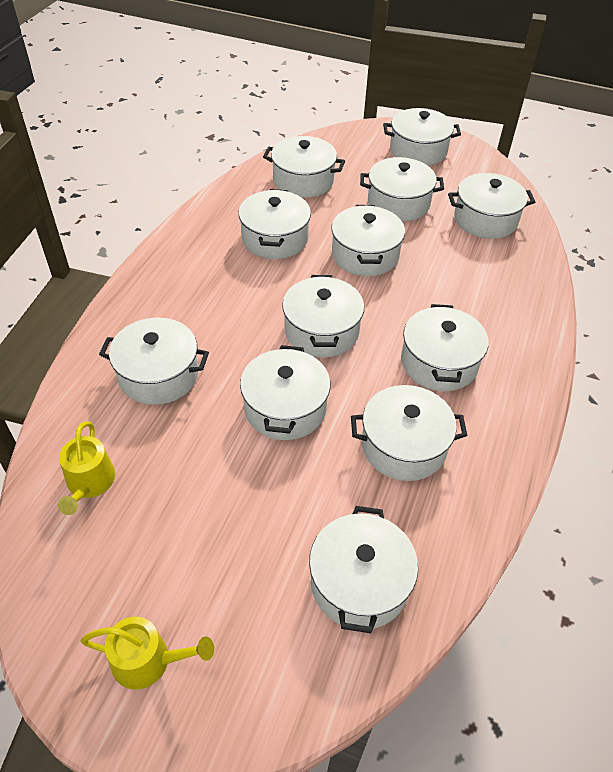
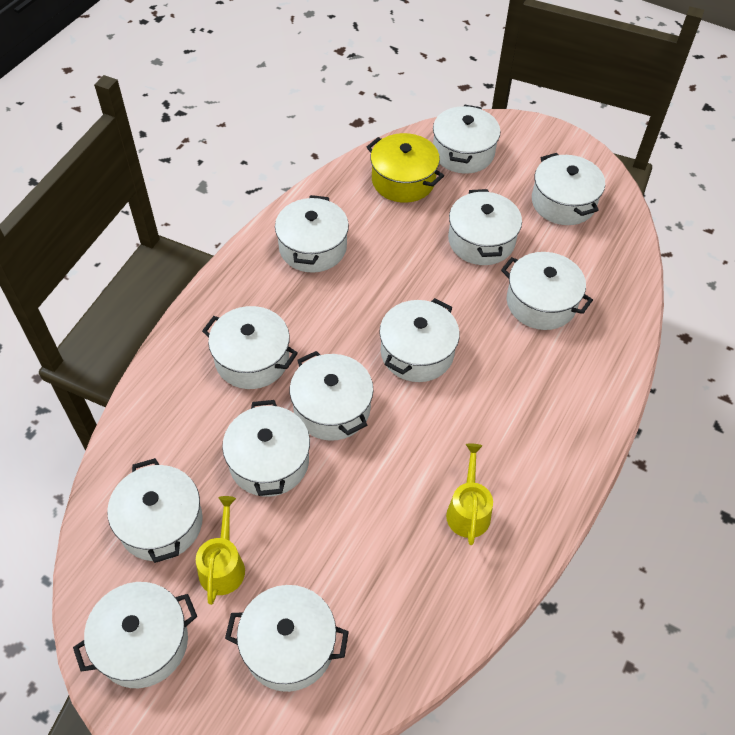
yellow pot: 0 -> 1

